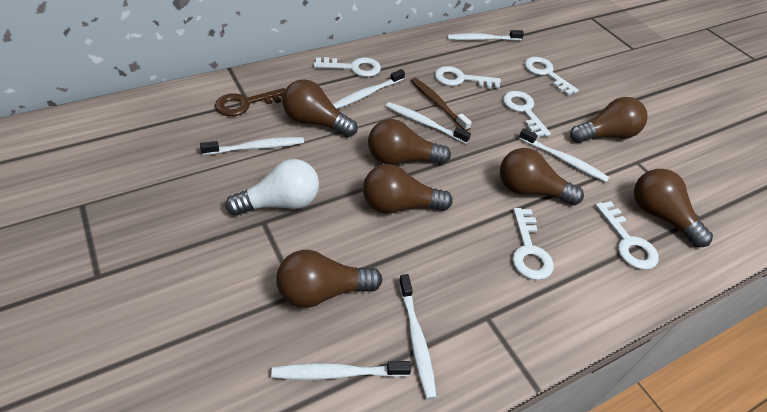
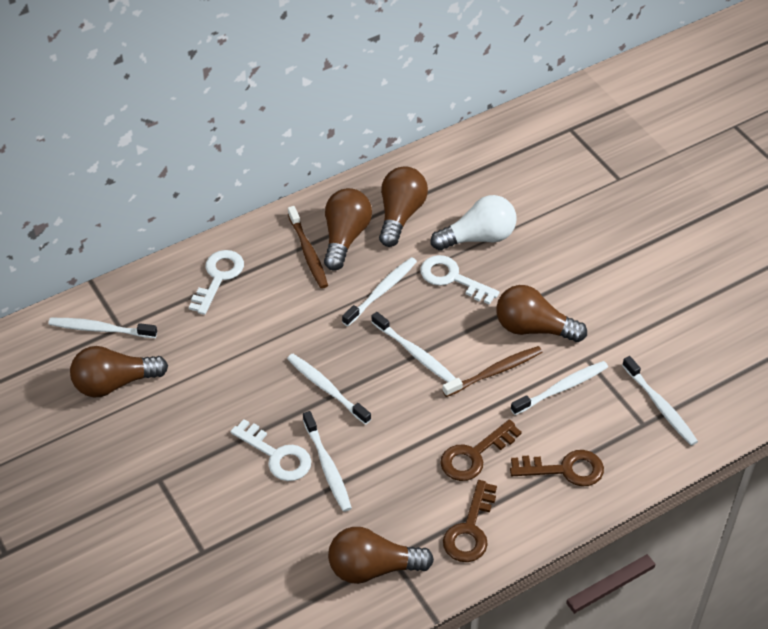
brown key: 1 -> 3
brown light bulb: 7 -> 5
brown toothbrush: 1 -> 2
white key: 6 -> 3

